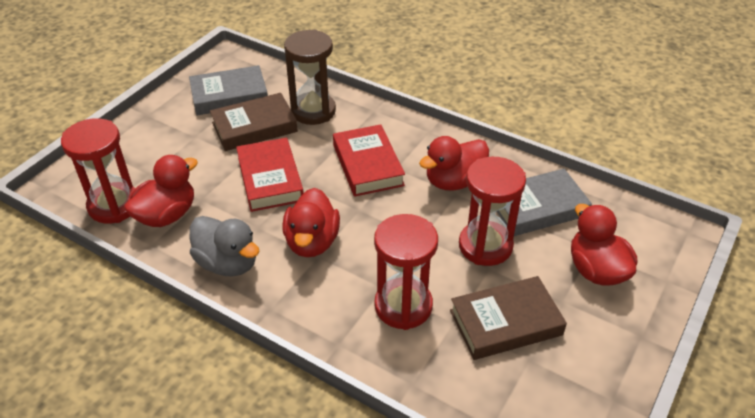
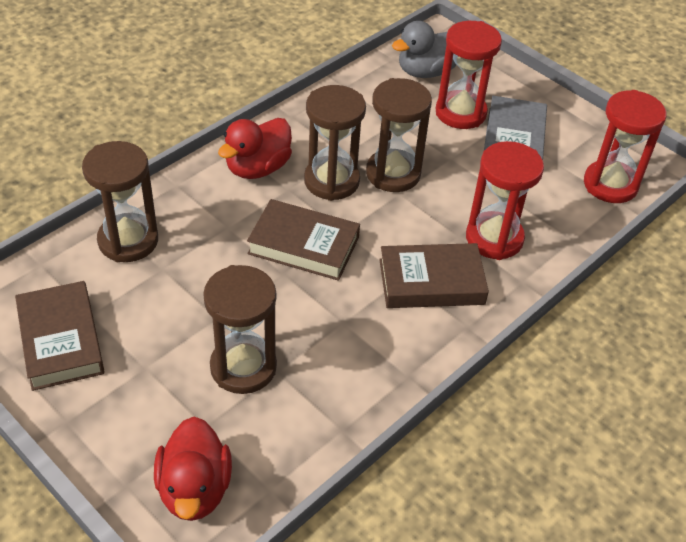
brown book: 2 -> 3
brown hourglass: 1 -> 4
grey book: 2 -> 1
red book: 2 -> 0
red duck: 4 -> 2

